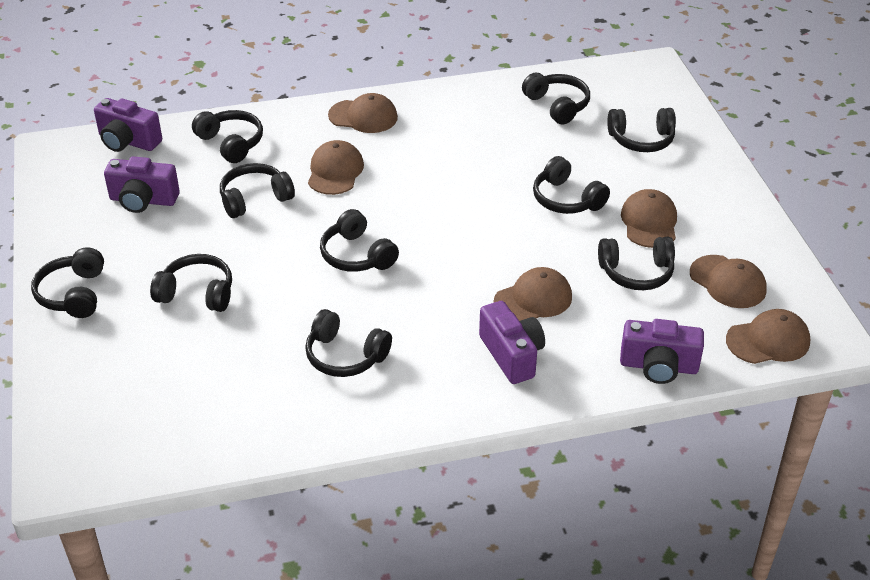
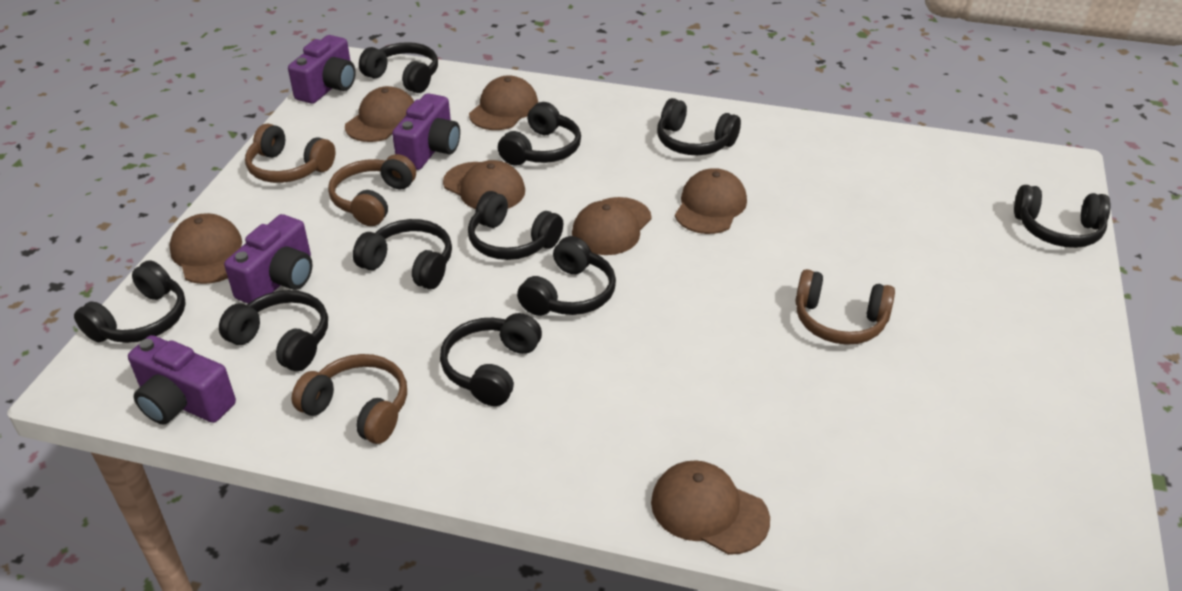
brown cap: 6 -> 7
brown headphones: 0 -> 4

